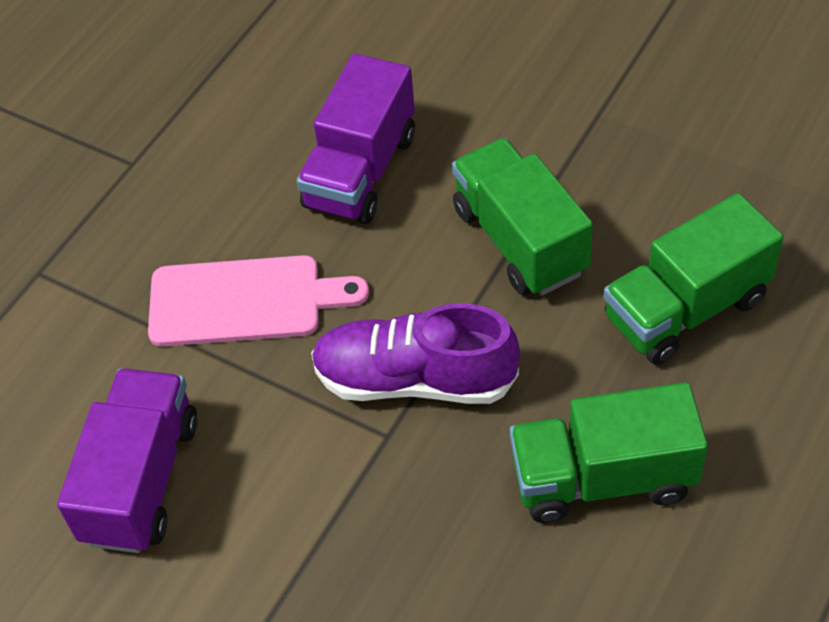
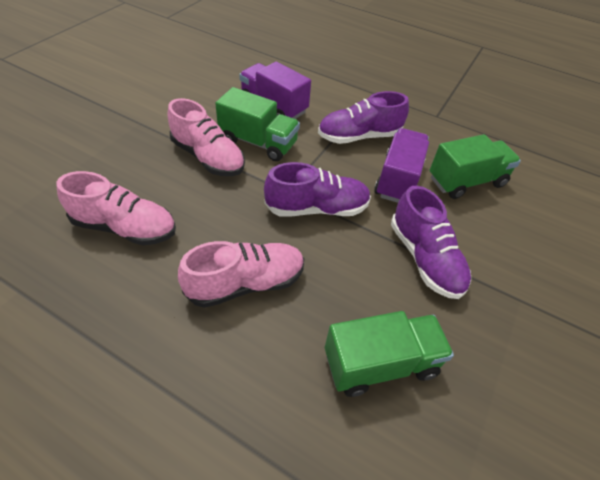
pink cutting board: 1 -> 0
pink shoe: 0 -> 3
purple shoe: 1 -> 3

